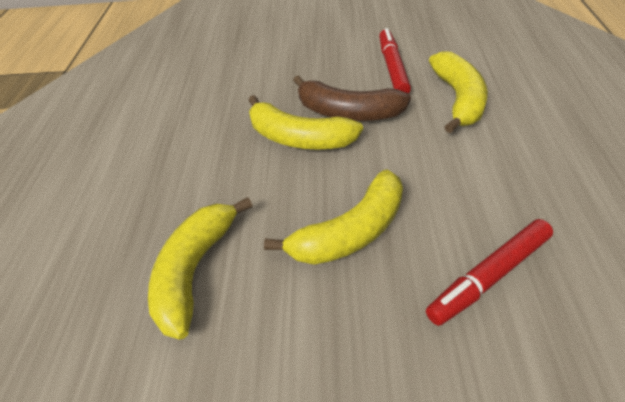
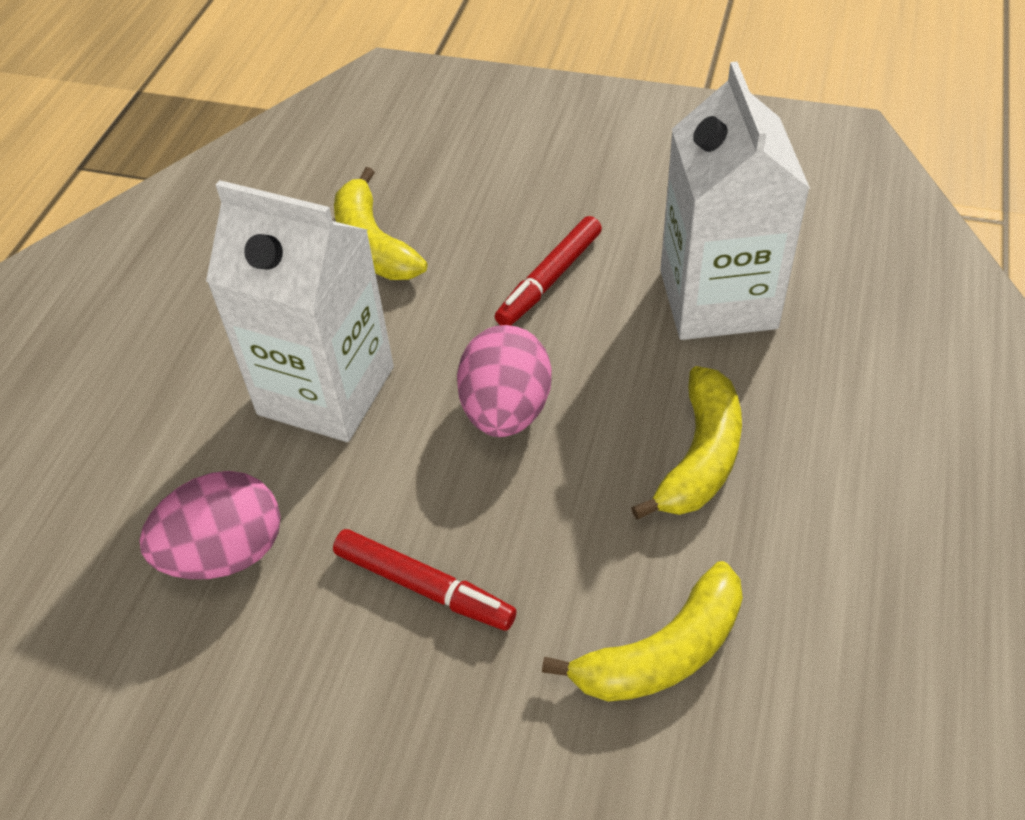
brown banana: 1 -> 0
pink egg: 0 -> 2
white carton: 0 -> 2
yellow banana: 4 -> 3

